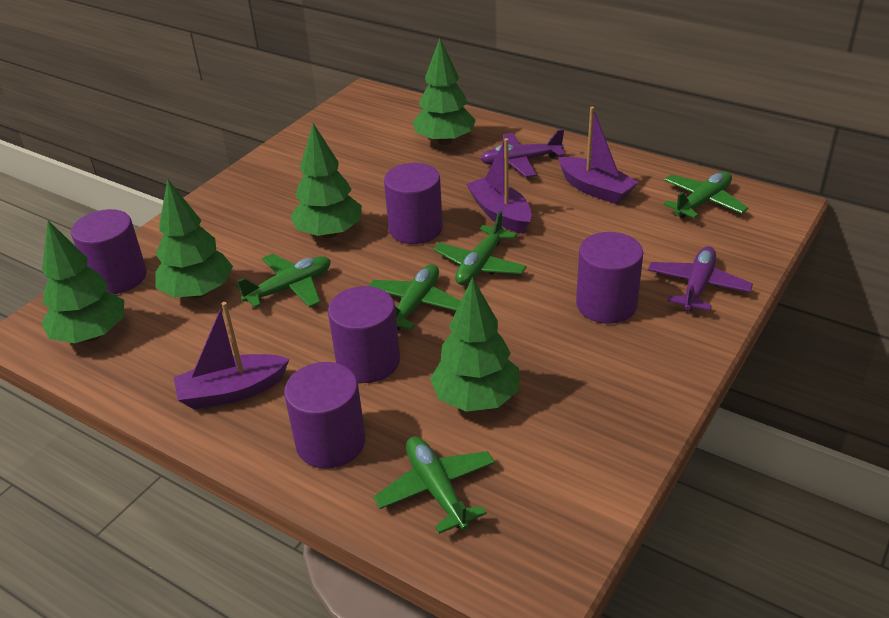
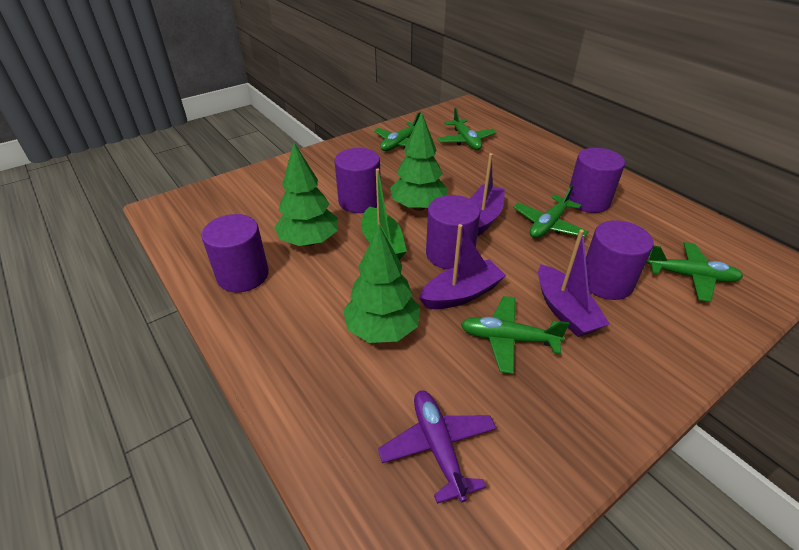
green boat: 0 -> 1
green tree: 5 -> 3
purple plane: 2 -> 1

